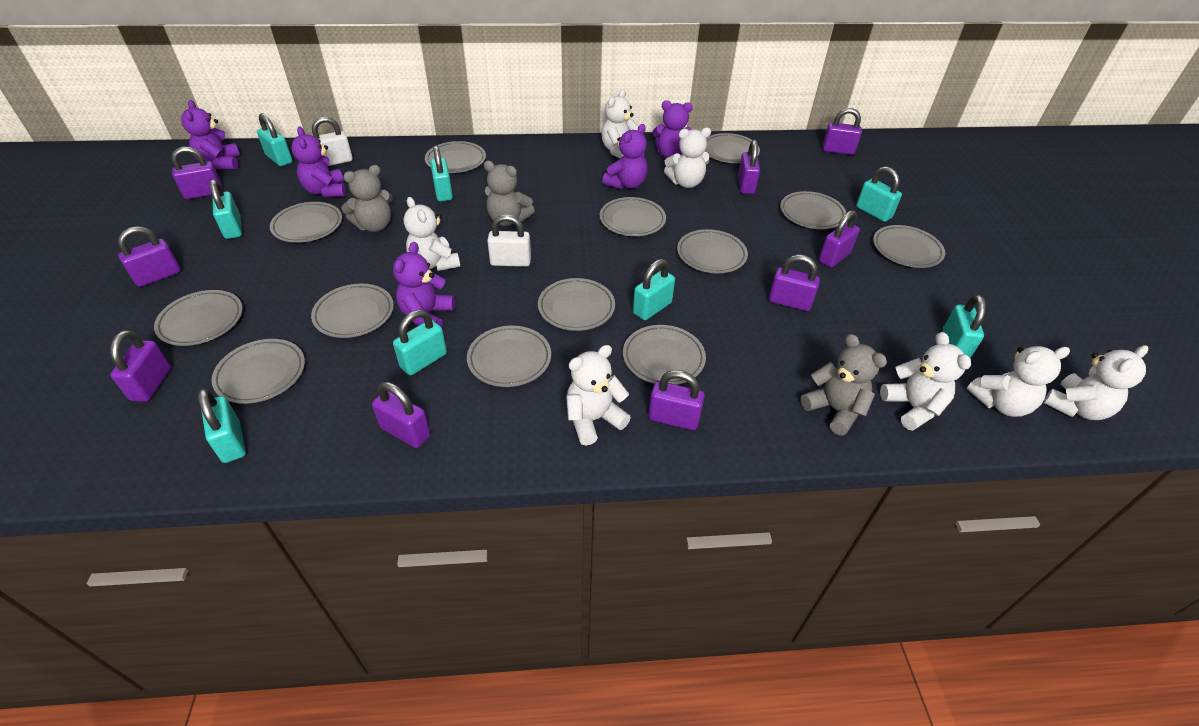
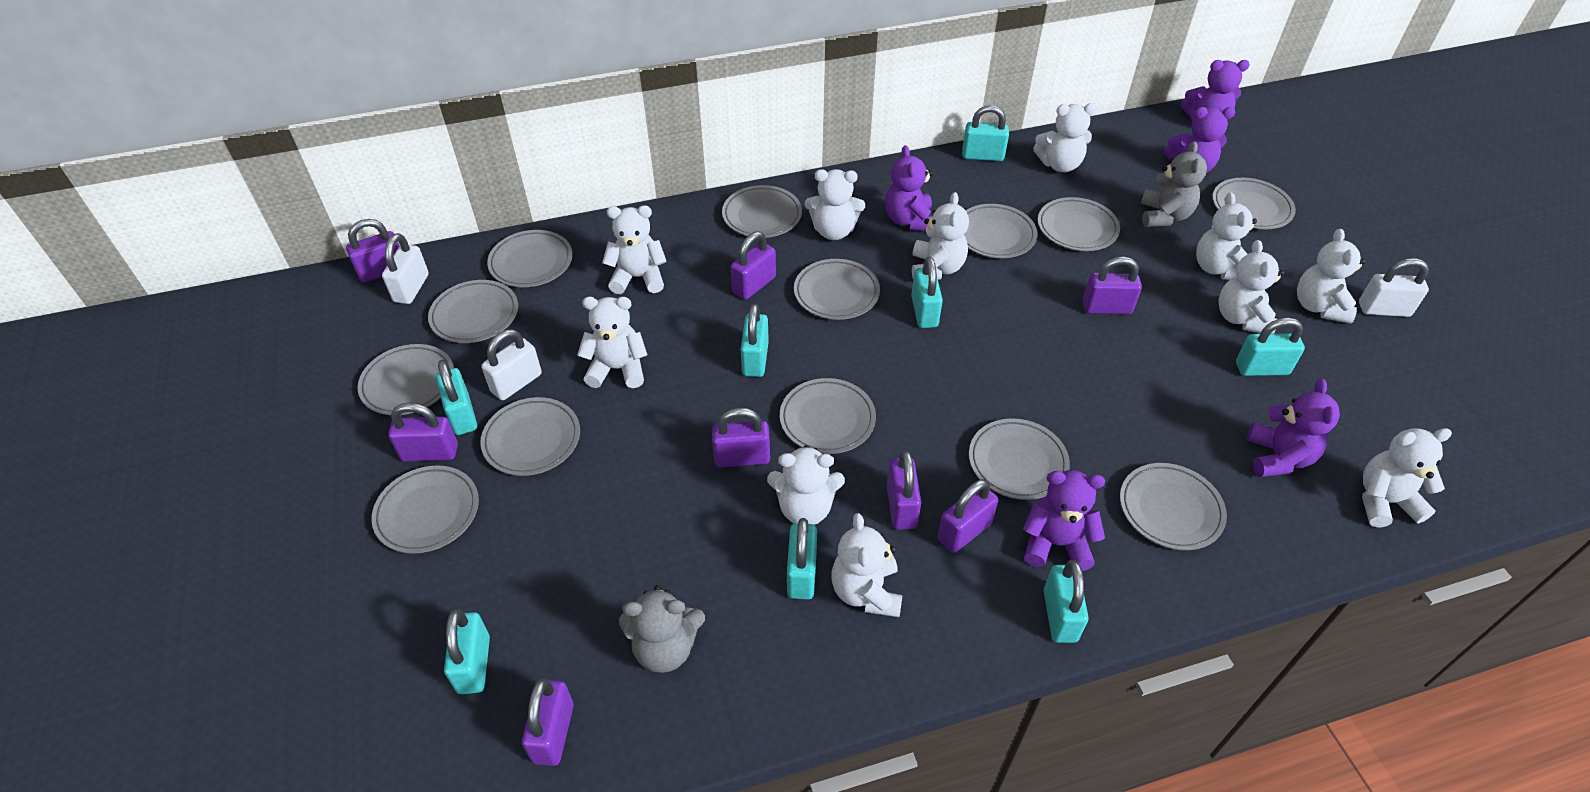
grey teddy bear: 3 -> 2
purple padlock: 9 -> 8
white padlock: 2 -> 3
white teddy bear: 7 -> 11

